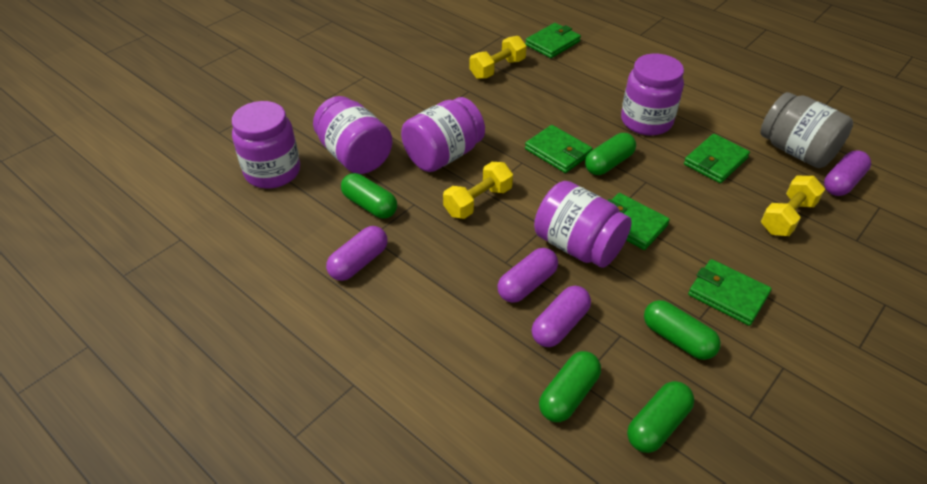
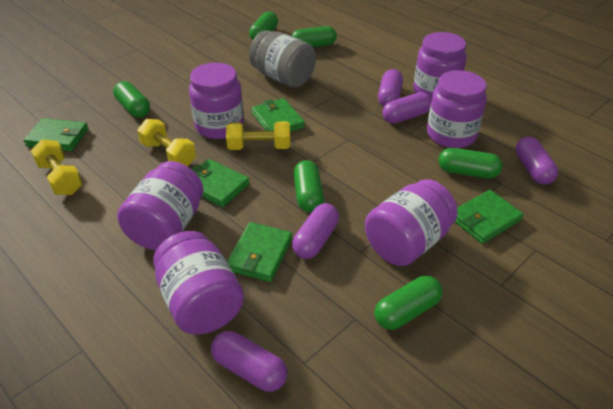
green capsule: 5 -> 6
purple capsule: 4 -> 5
purple jar: 5 -> 6

